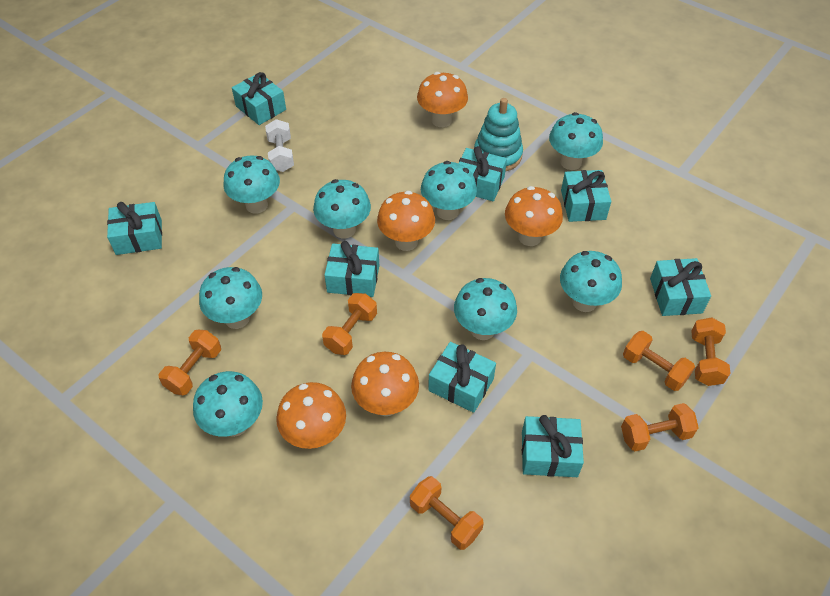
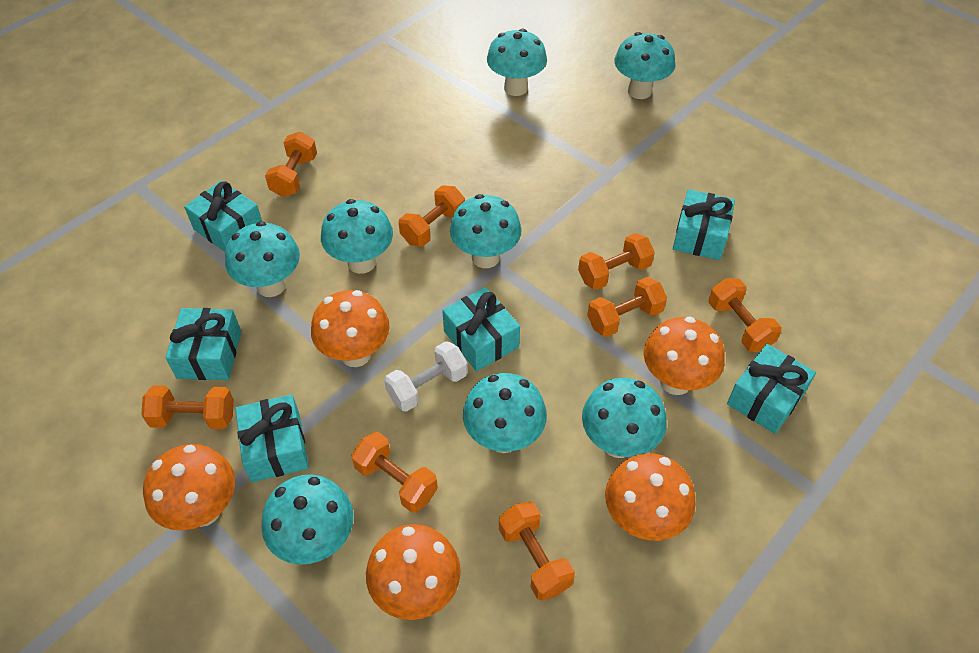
orange dumbbell: 6 -> 8
turquoise gift: 8 -> 6
turquoise stacking toy: 1 -> 0

